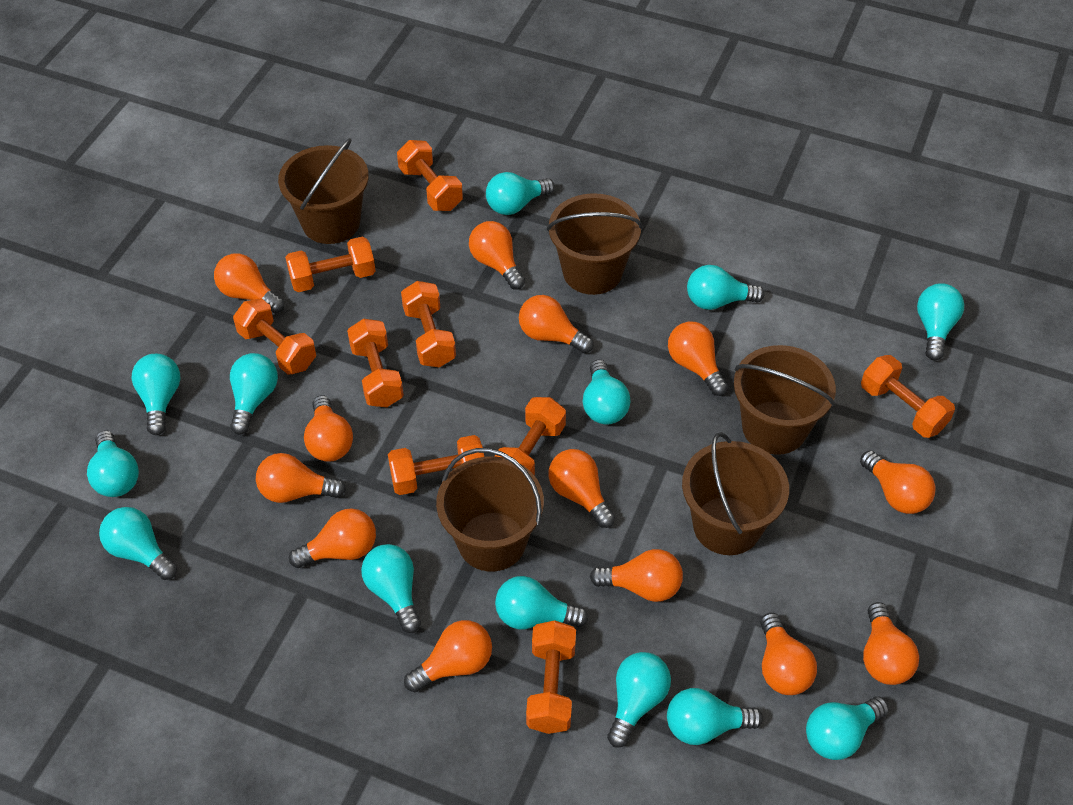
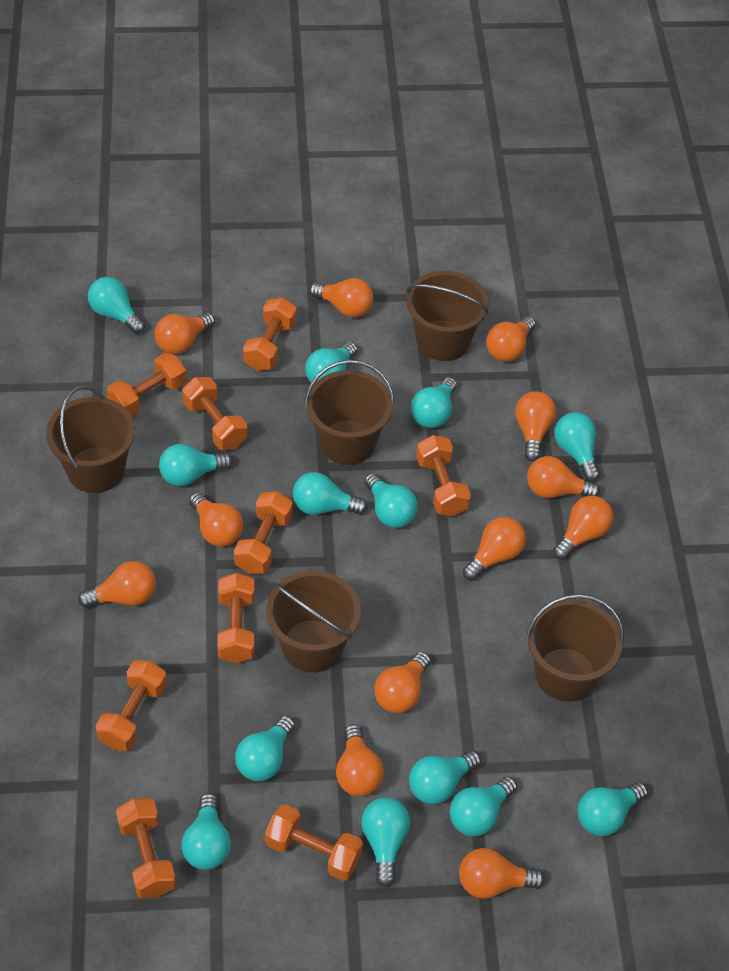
orange light bulb: 13 -> 12

